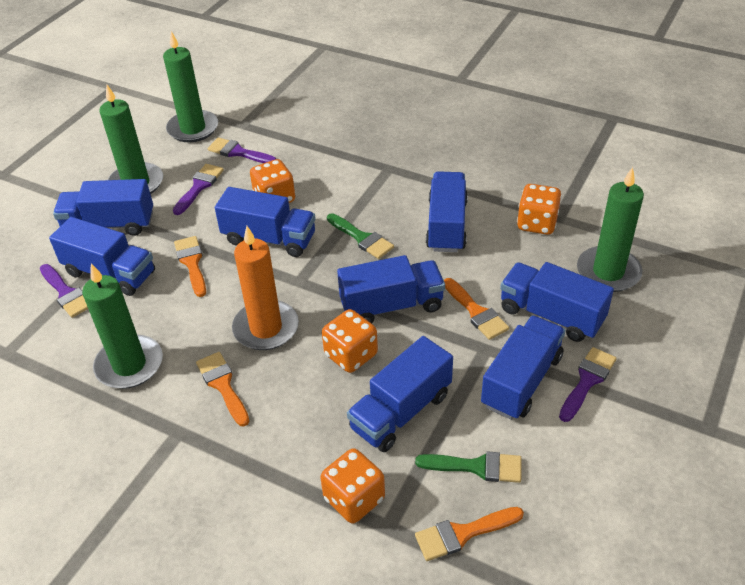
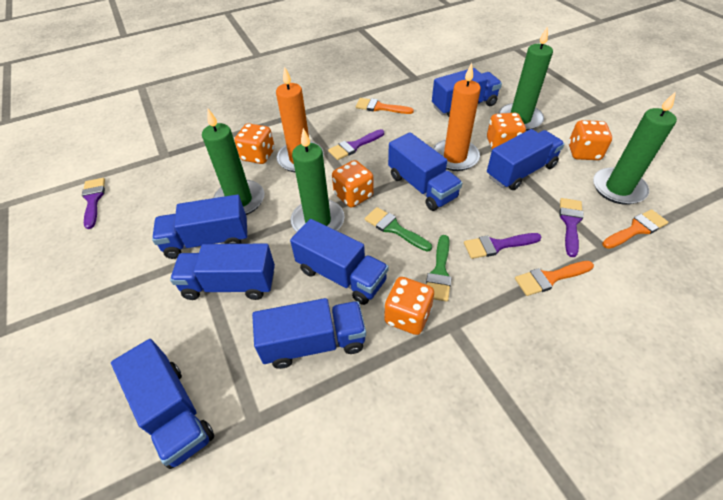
orange brush: 4 -> 3
orange candle: 1 -> 2
orange dice: 4 -> 5

